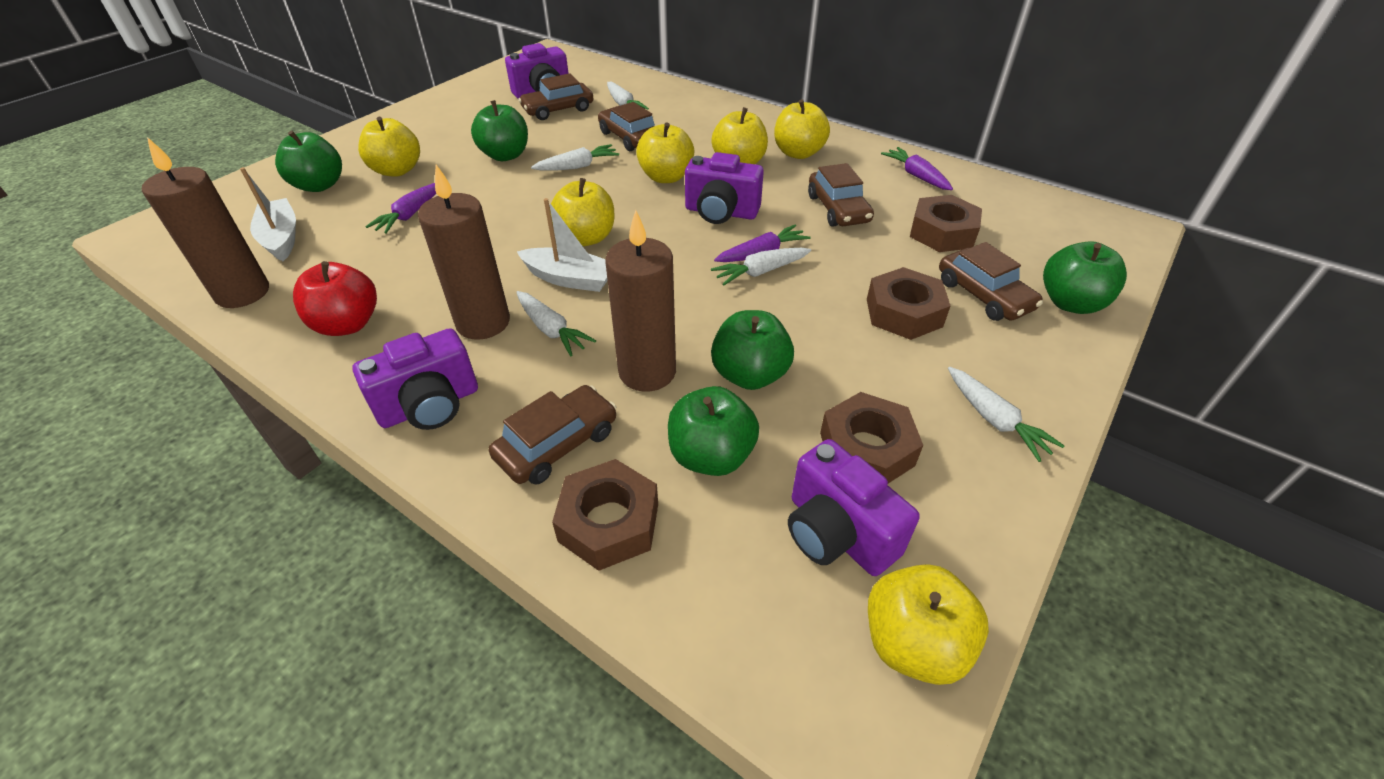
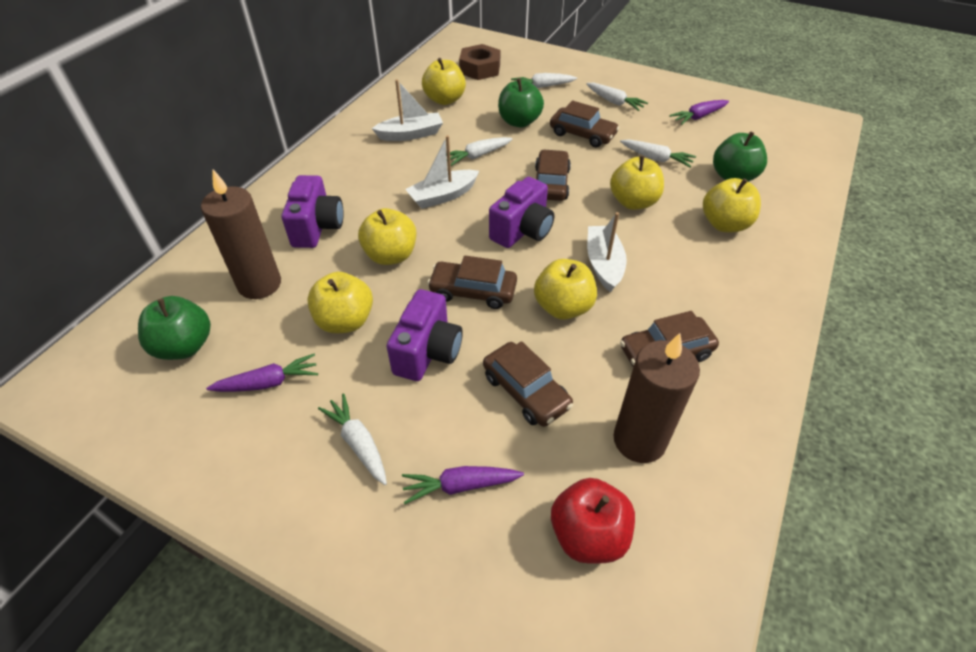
brown candle: 3 -> 2
brown nut: 4 -> 1
green apple: 5 -> 3
purple camera: 4 -> 3
white boat: 2 -> 3

